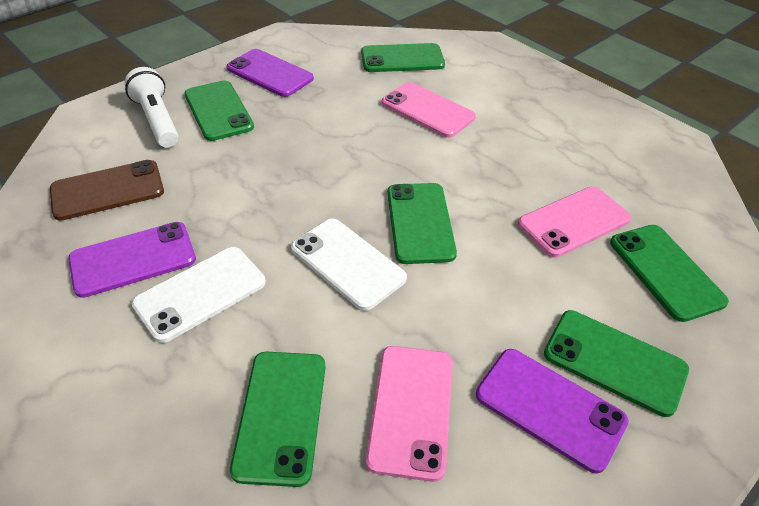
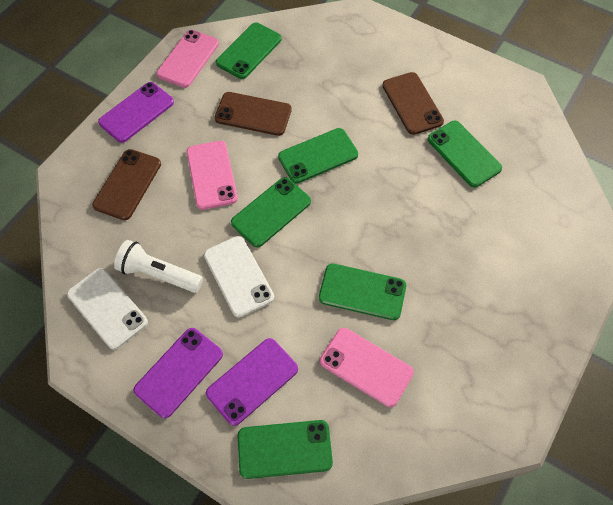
brown phone: 1 -> 3

